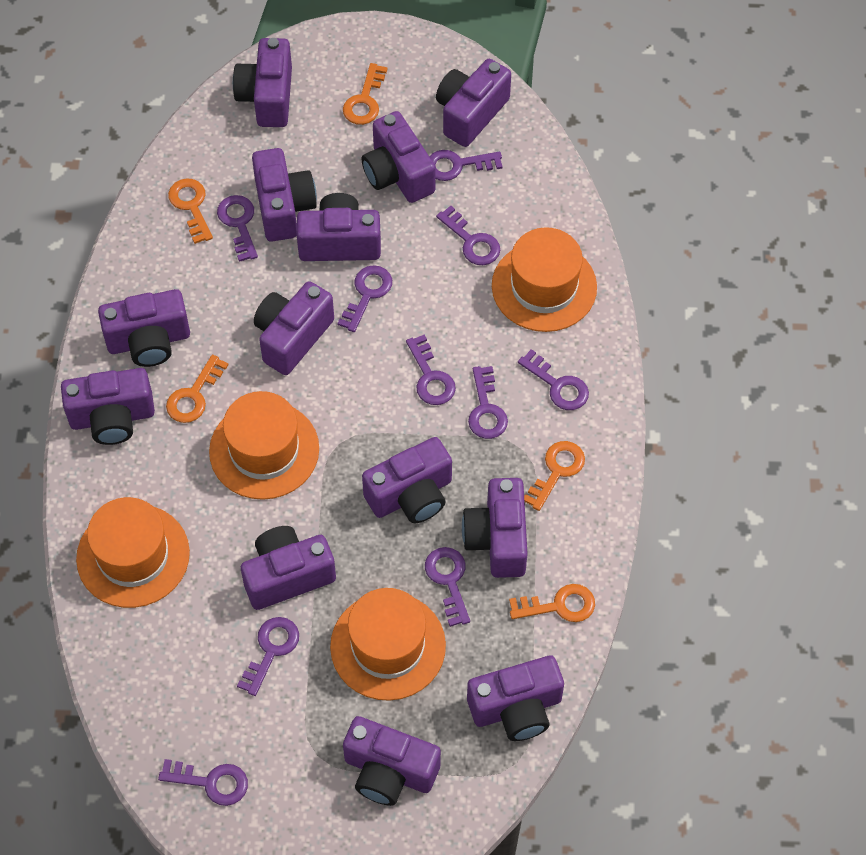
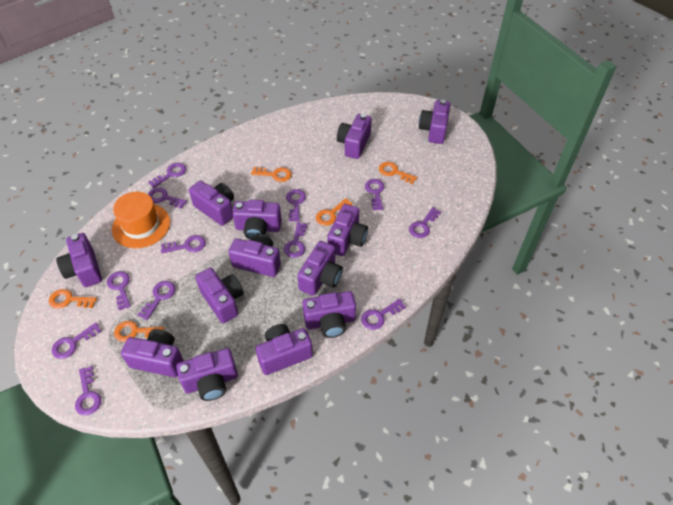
orange hat: 4 -> 1
purple key: 10 -> 12

